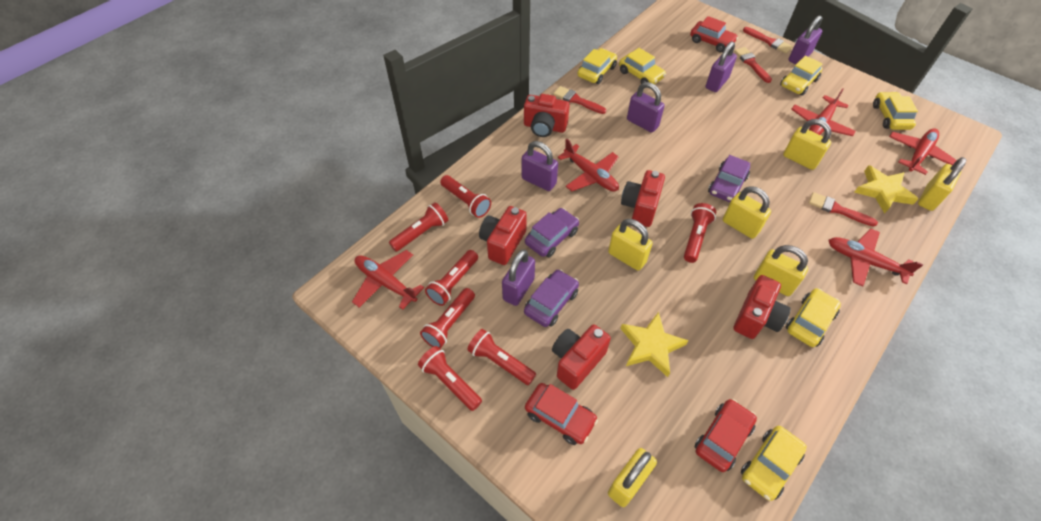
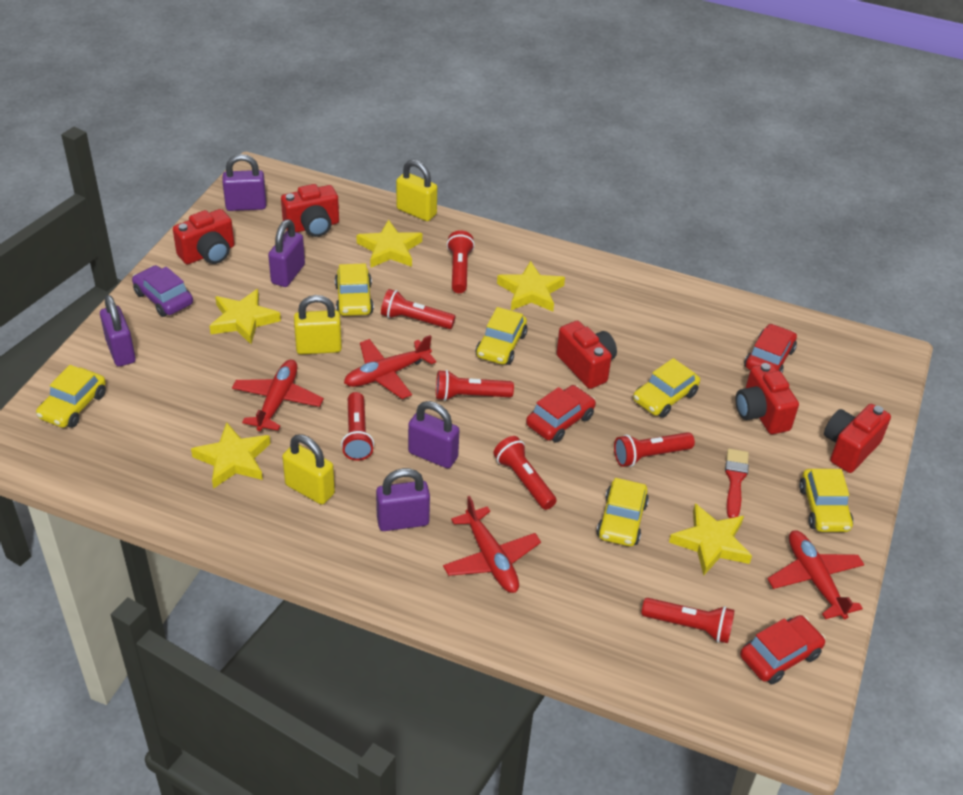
purple car: 3 -> 1
red brush: 4 -> 1
red plane: 5 -> 4
yellow padlock: 6 -> 3
yellow star: 2 -> 5

